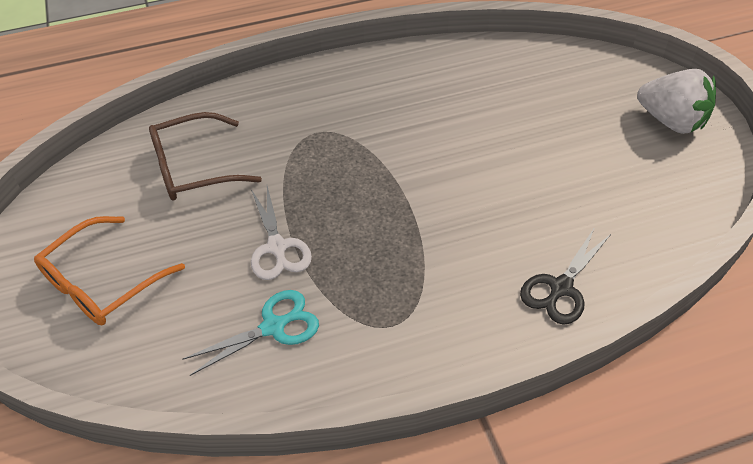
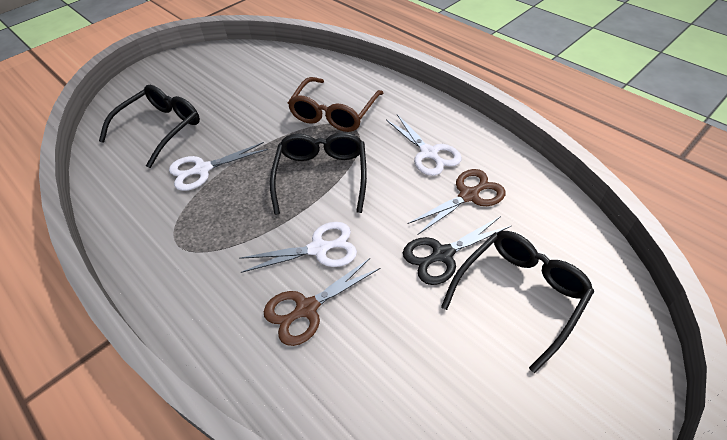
black glasses: 0 -> 3
brown scissors: 0 -> 2
orange glasses: 1 -> 0
turquoise scissors: 1 -> 0
white scissors: 1 -> 3
white strawberry: 1 -> 0

